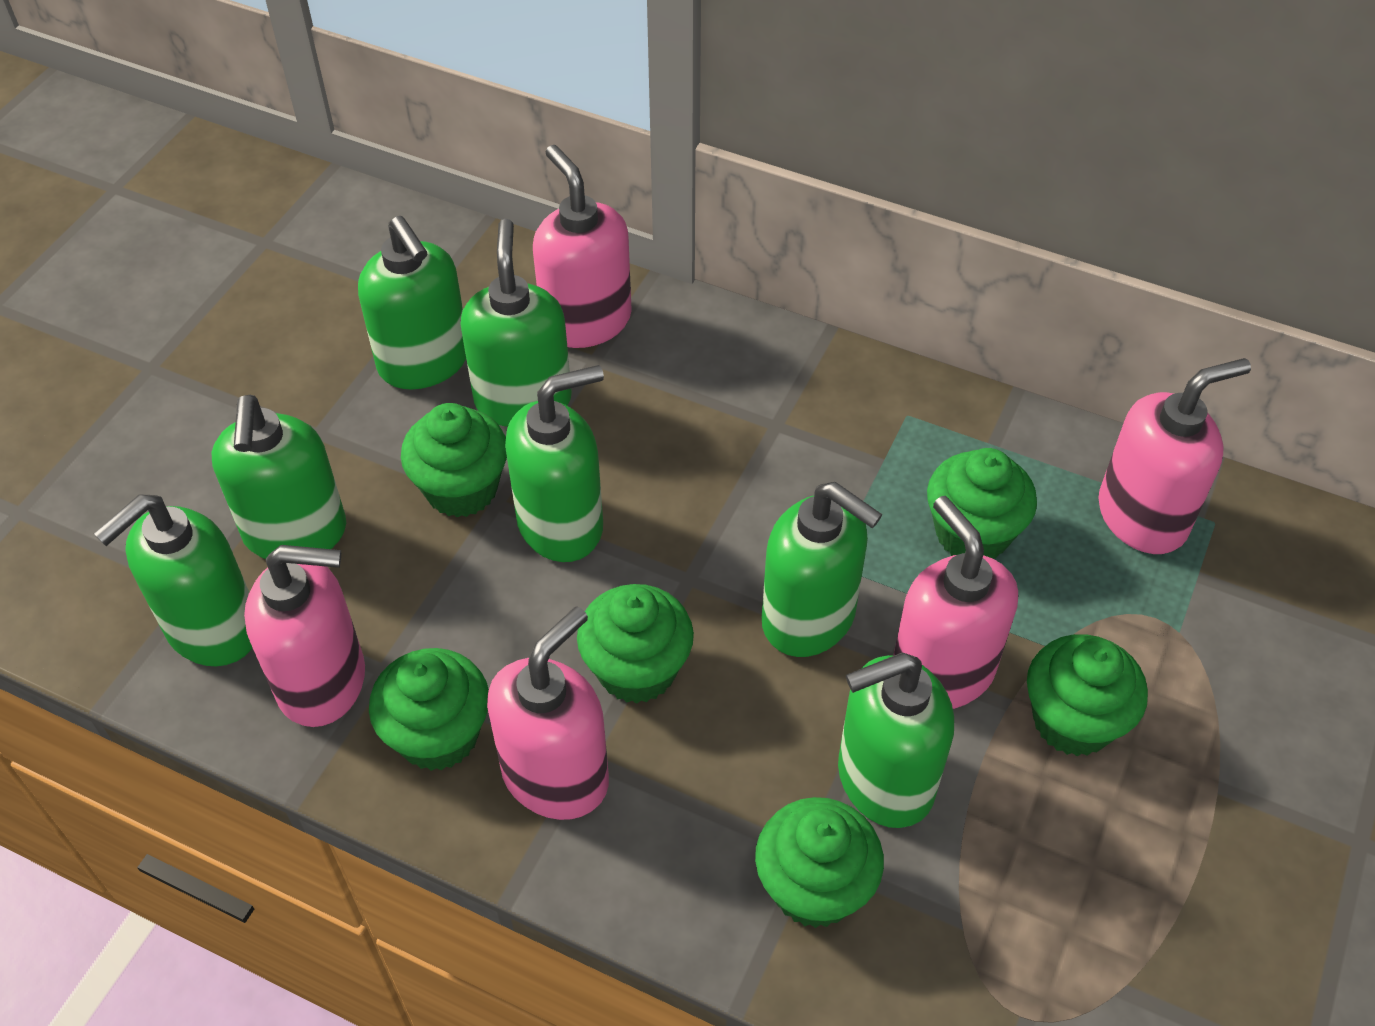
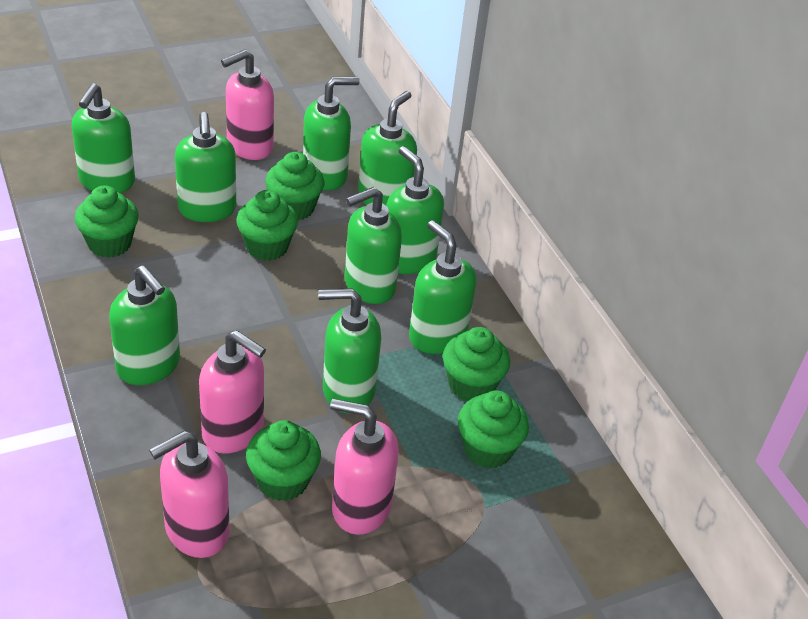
green soap dispenser: 7 -> 9
pink soap dispenser: 5 -> 4

